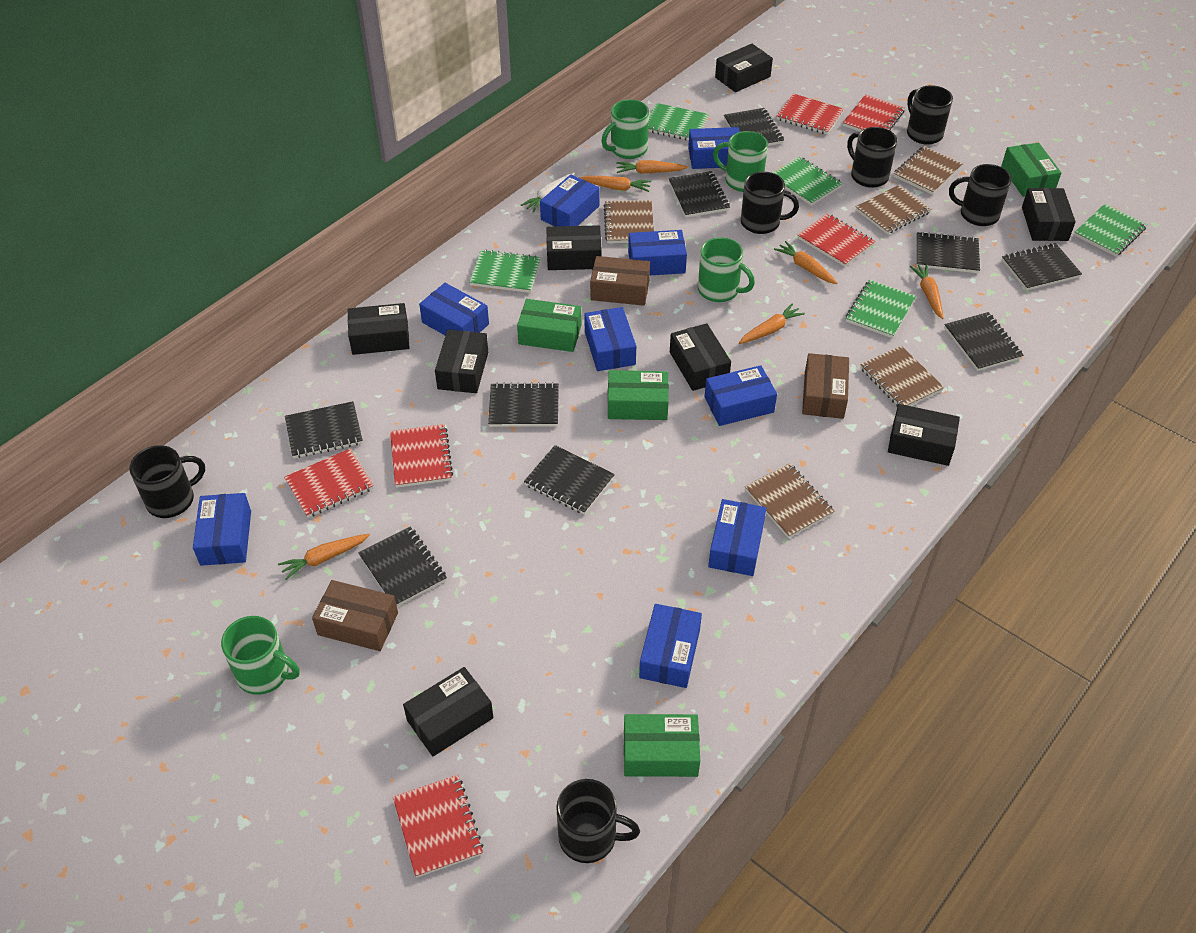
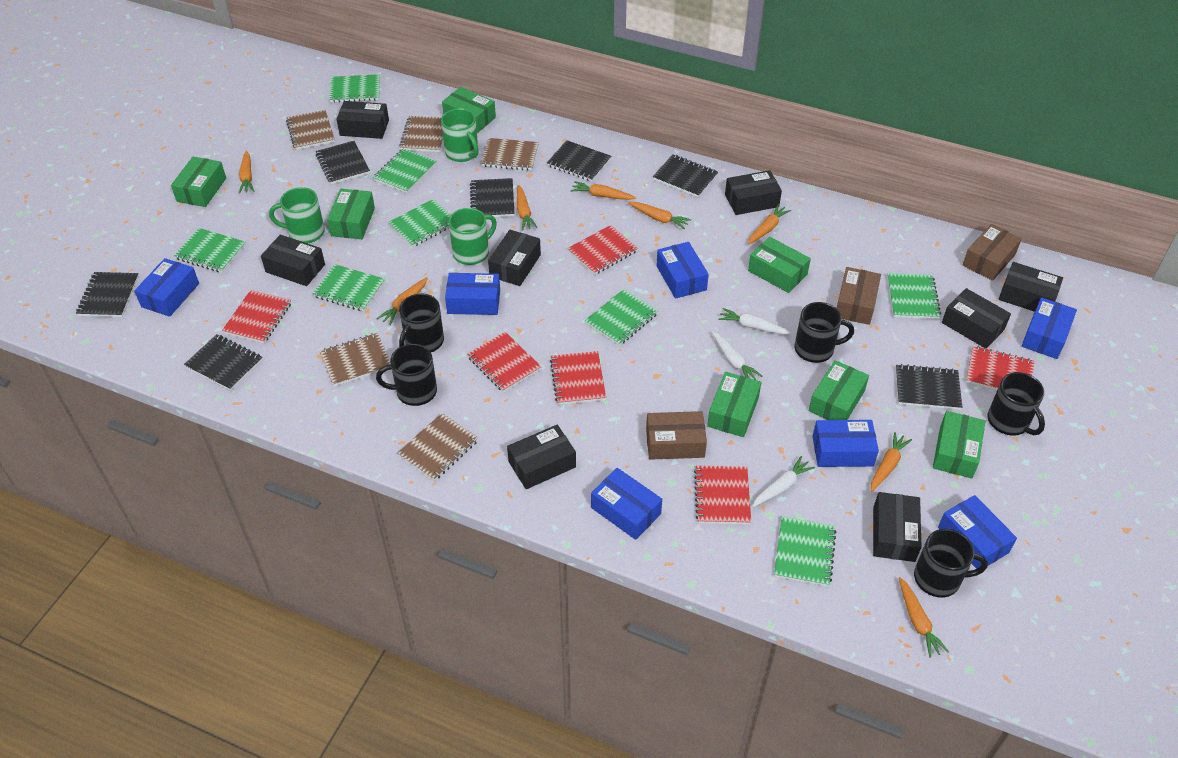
black mug: 6 -> 5
black notebook: 9 -> 7
blue box: 9 -> 7
green box: 4 -> 7
green mug: 4 -> 3
green notebook: 5 -> 8
orange carrot: 6 -> 8
white carrot: 1 -> 3

